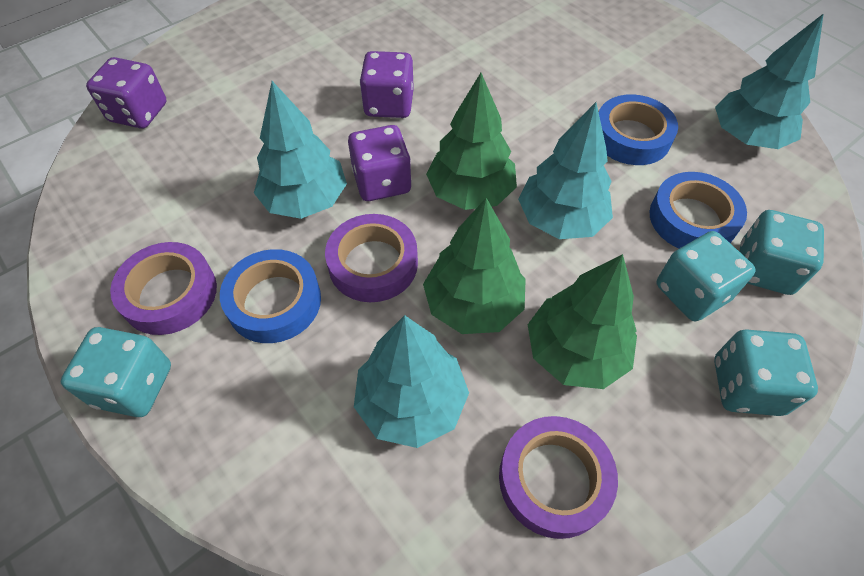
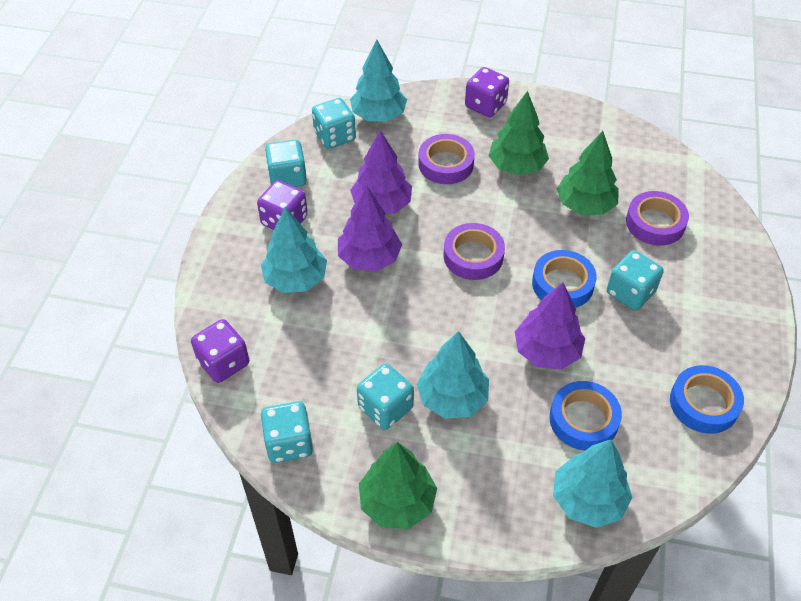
purple tree: 0 -> 3
turquoise dice: 4 -> 5

